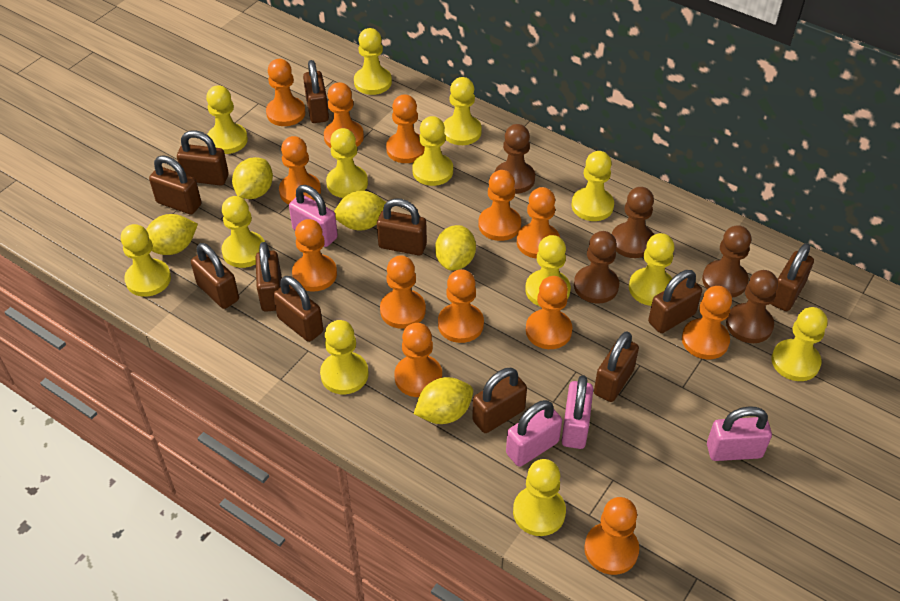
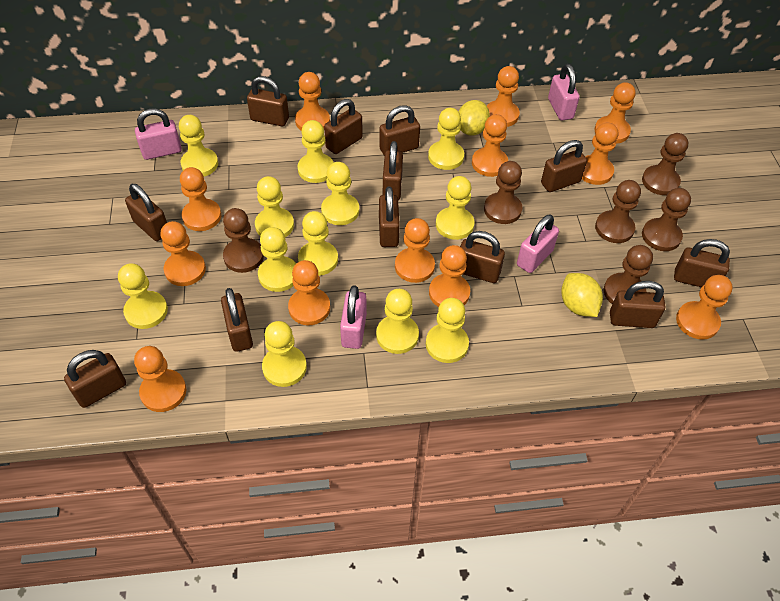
brown padlock: 11 -> 12
brown pawn: 5 -> 6
orange pawn: 13 -> 12
yellow lemon: 5 -> 2
yellow pawn: 13 -> 12

